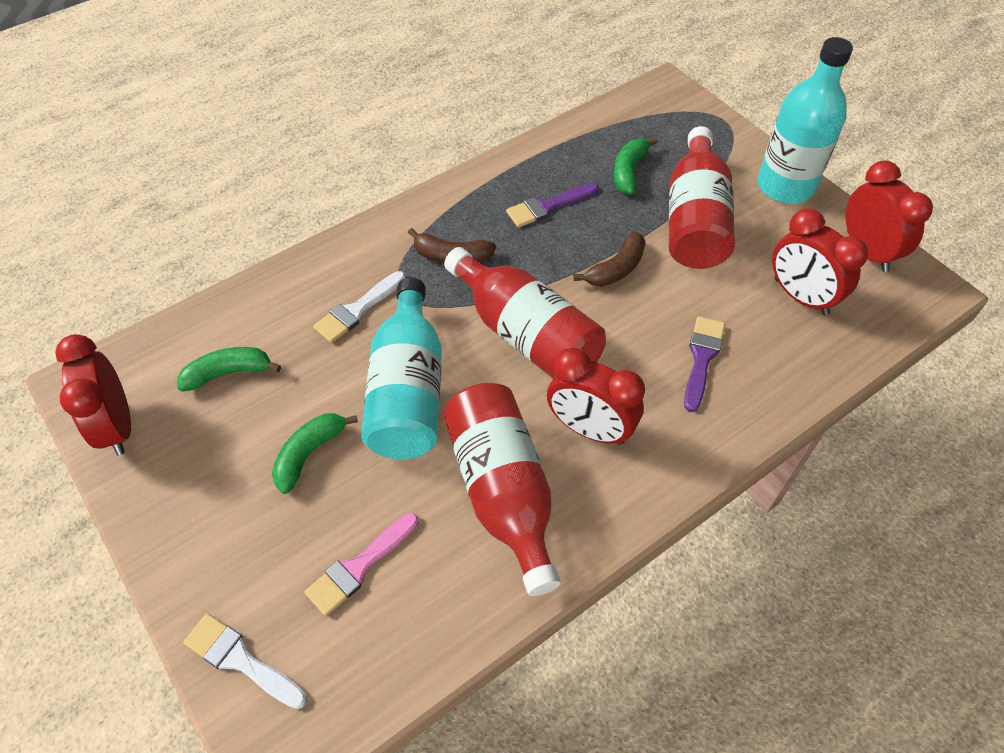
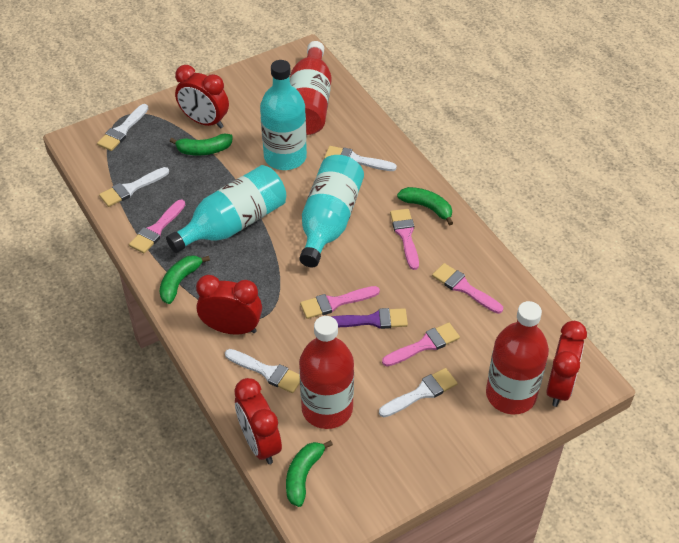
brown banana: 2 -> 0
green banana: 3 -> 4
pink brush: 1 -> 5
purple brush: 2 -> 1
turquoise bottle: 2 -> 3
white brush: 2 -> 5

